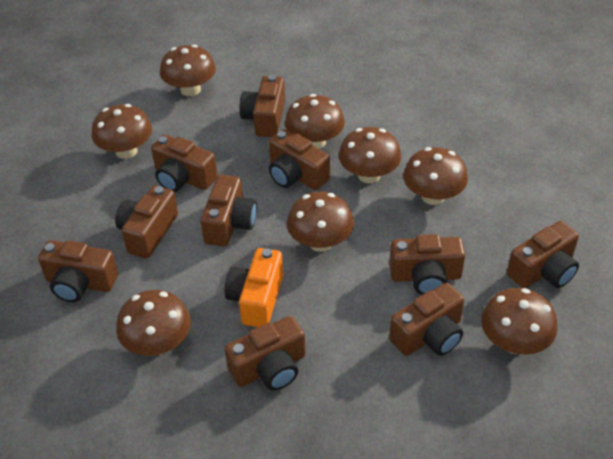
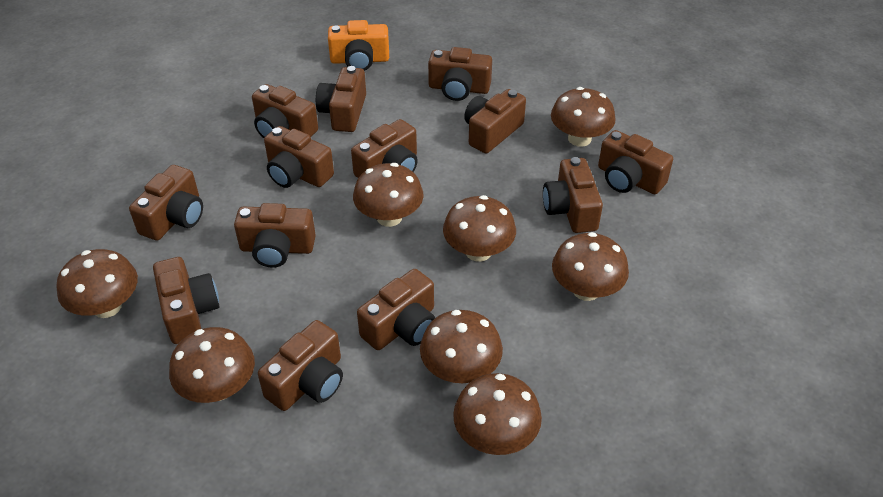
brown camera: 10 -> 13

